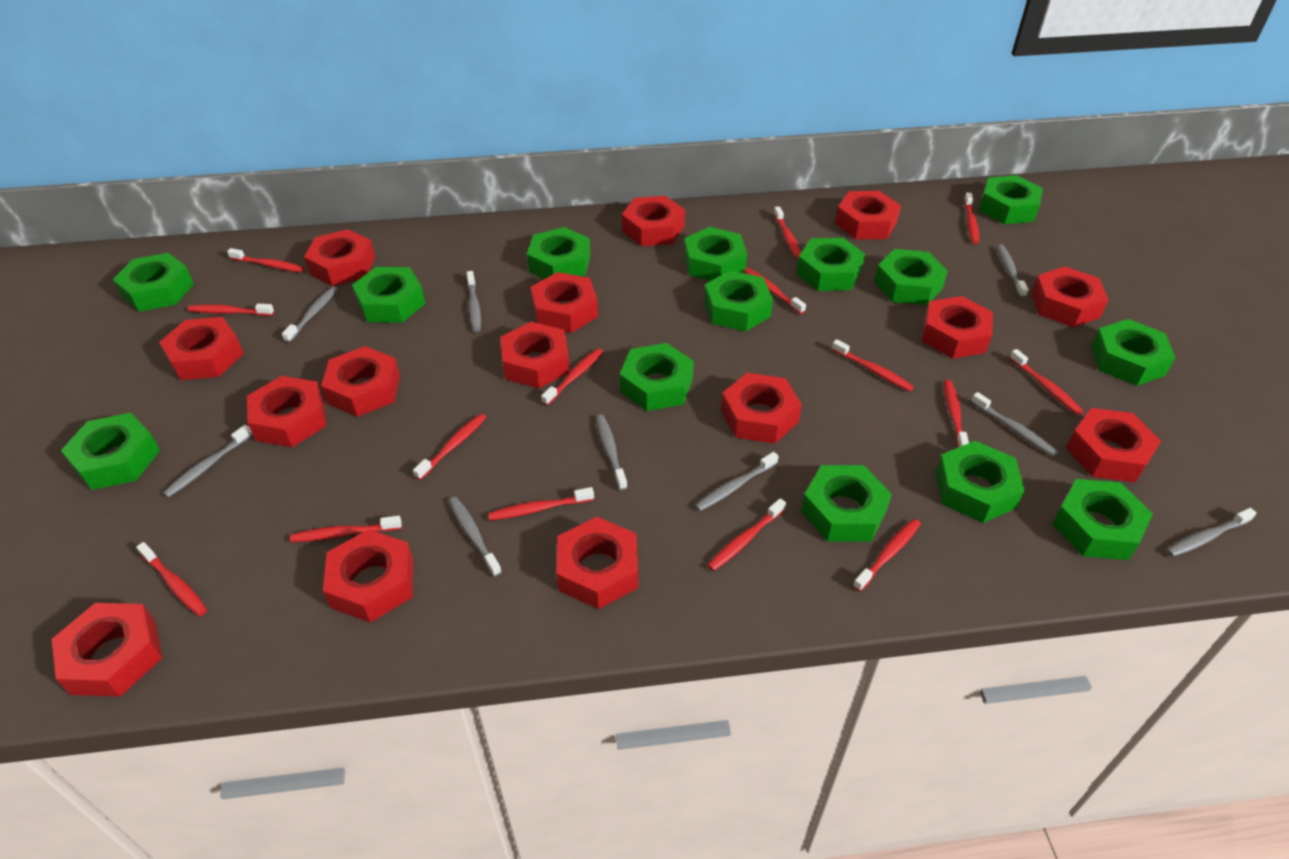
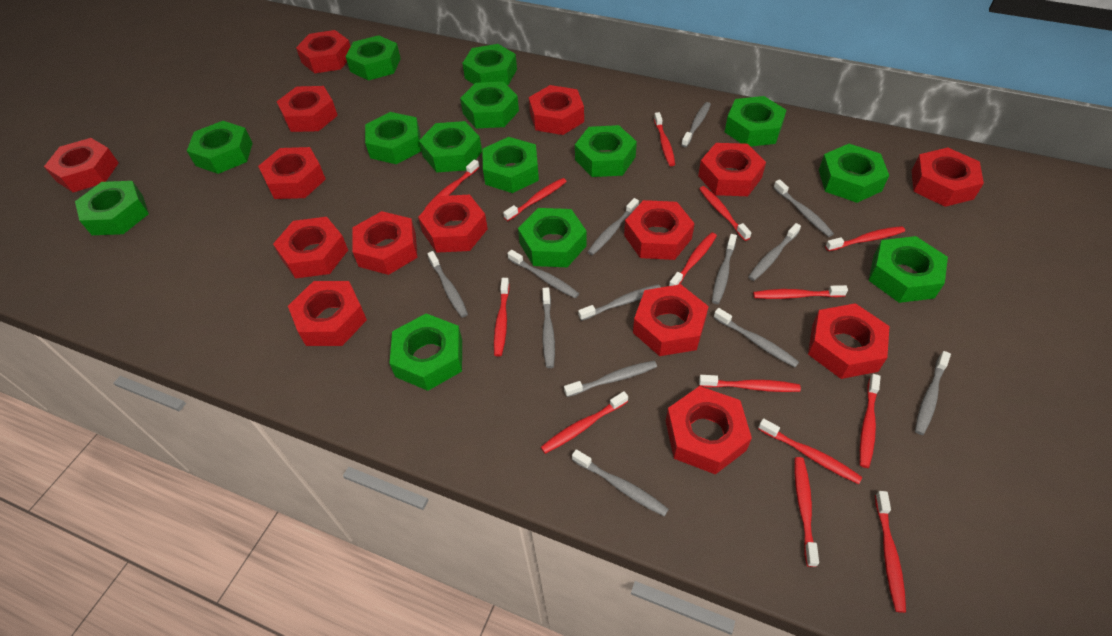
grey toothbrush: 9 -> 13
red toothbrush: 15 -> 14

